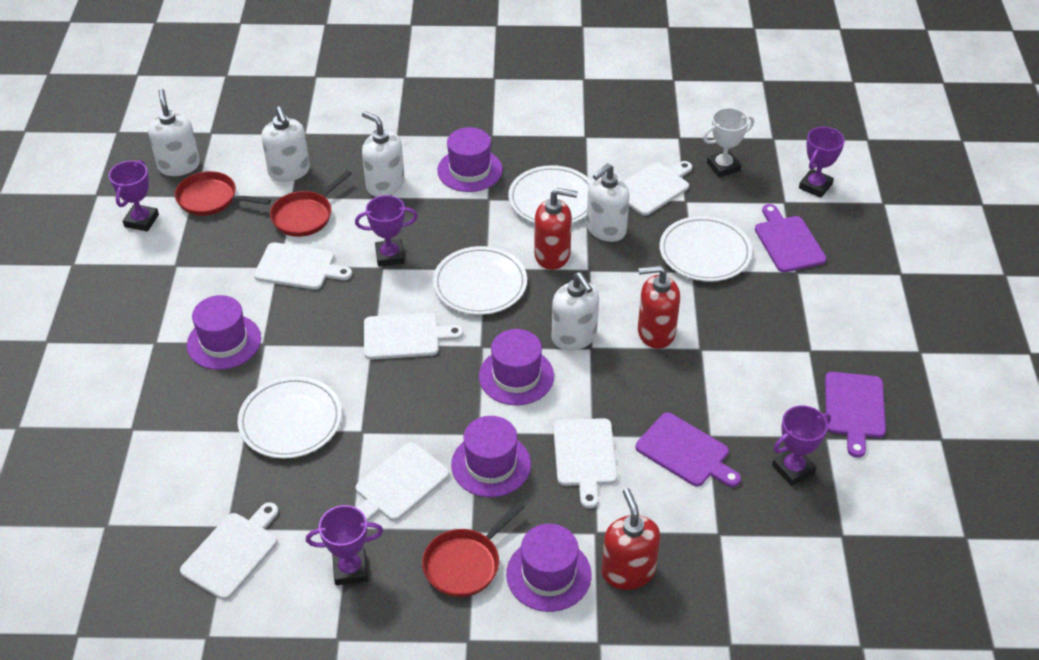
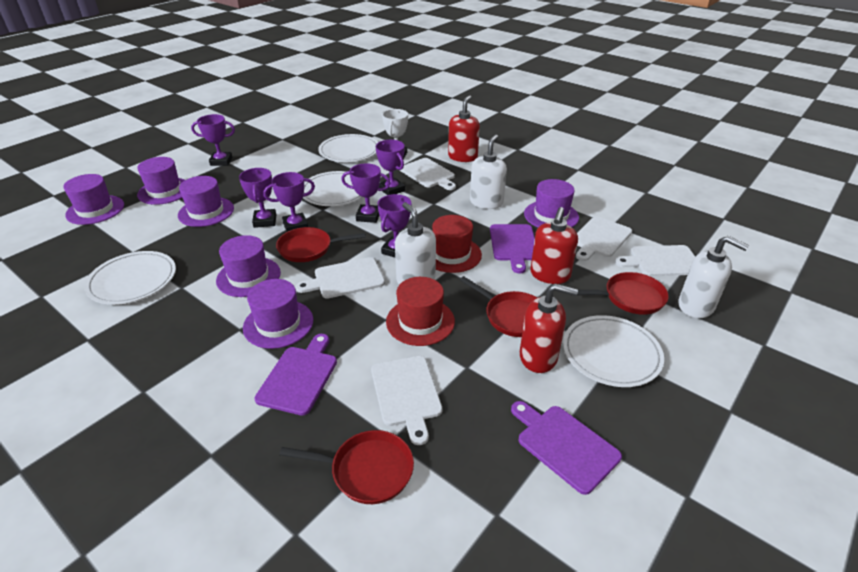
purple hat: 5 -> 6
purple trophy: 5 -> 6
red hat: 0 -> 2
red pan: 3 -> 4
white cutting board: 6 -> 5
white soap dispenser: 5 -> 3

